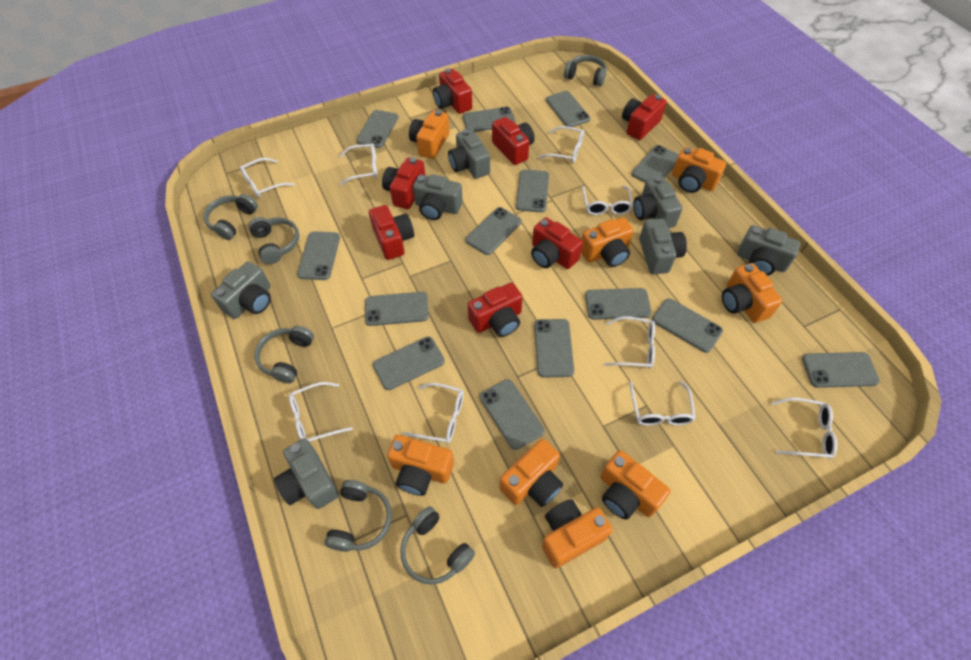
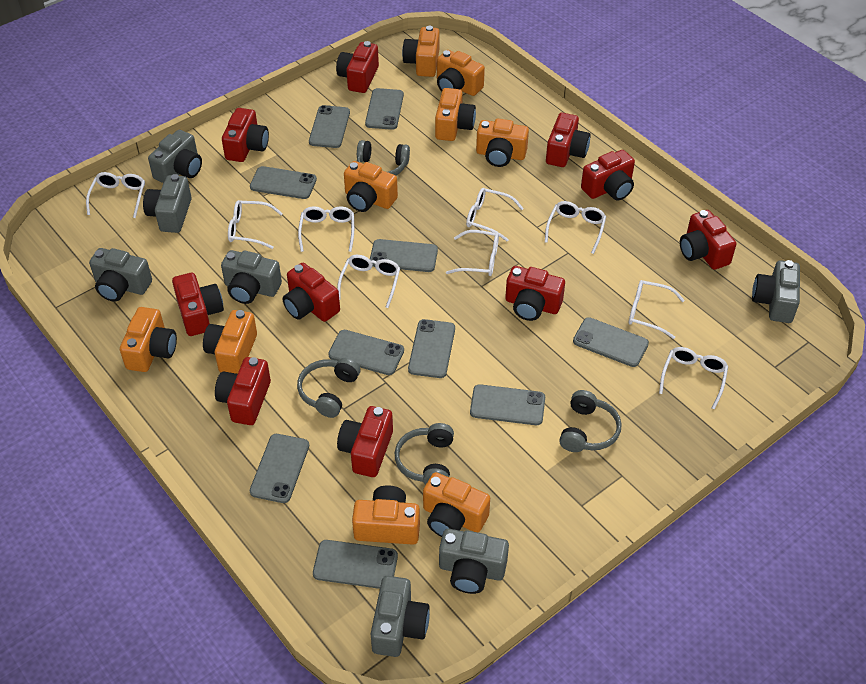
grey headphones: 6 -> 4
grey phone: 14 -> 10
orange camera: 8 -> 9
red camera: 7 -> 10

